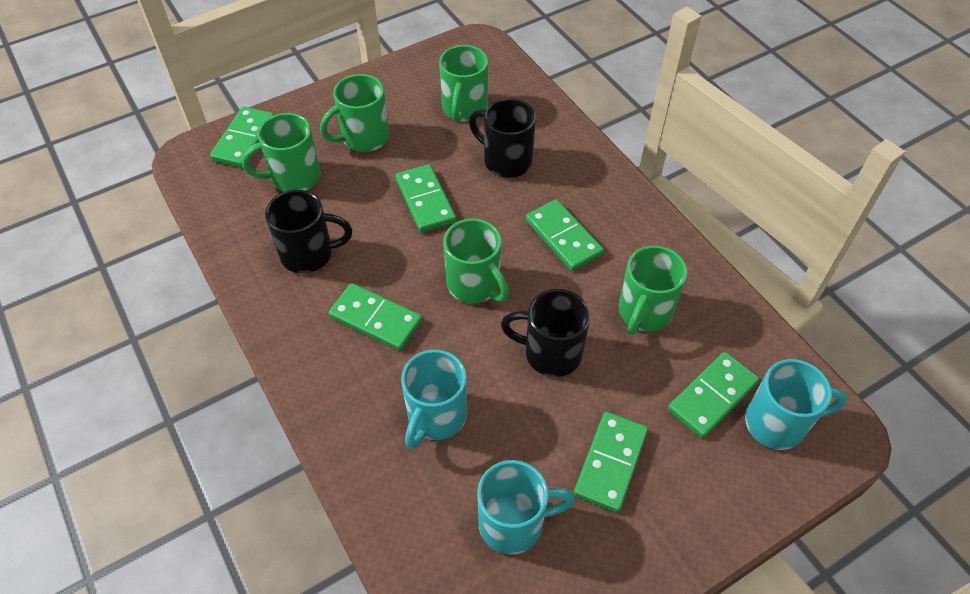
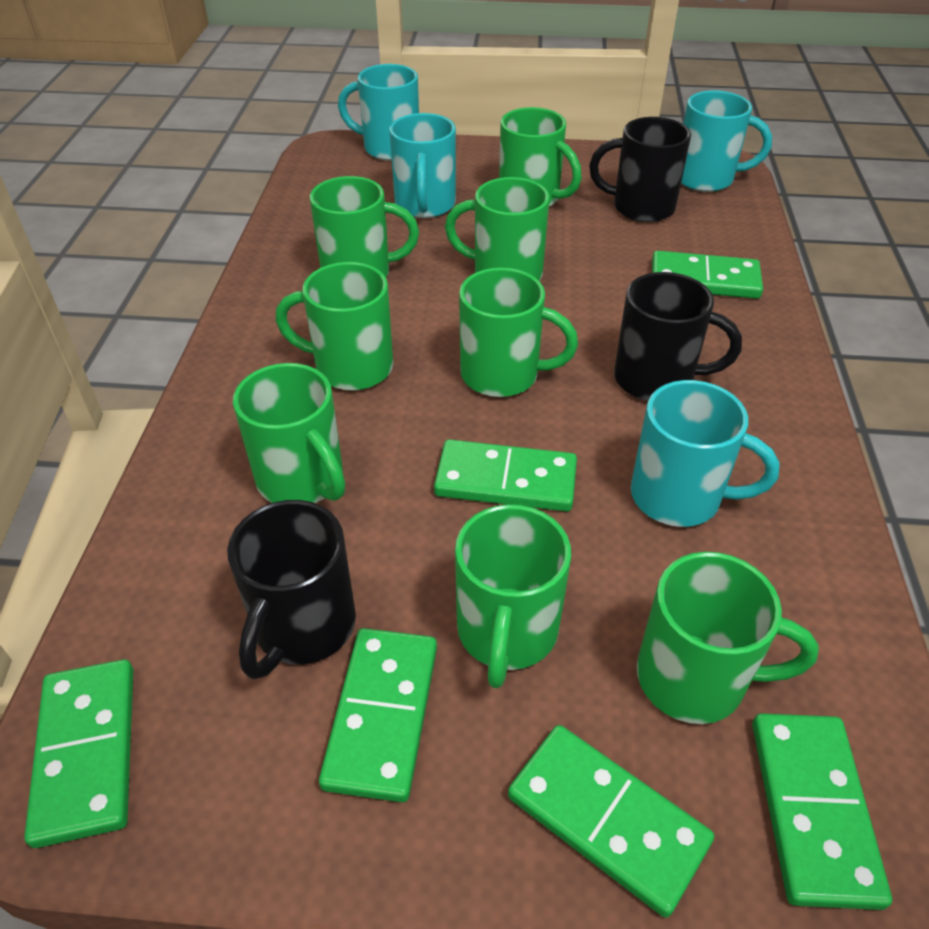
green mug: 5 -> 8
turquoise mug: 3 -> 4

